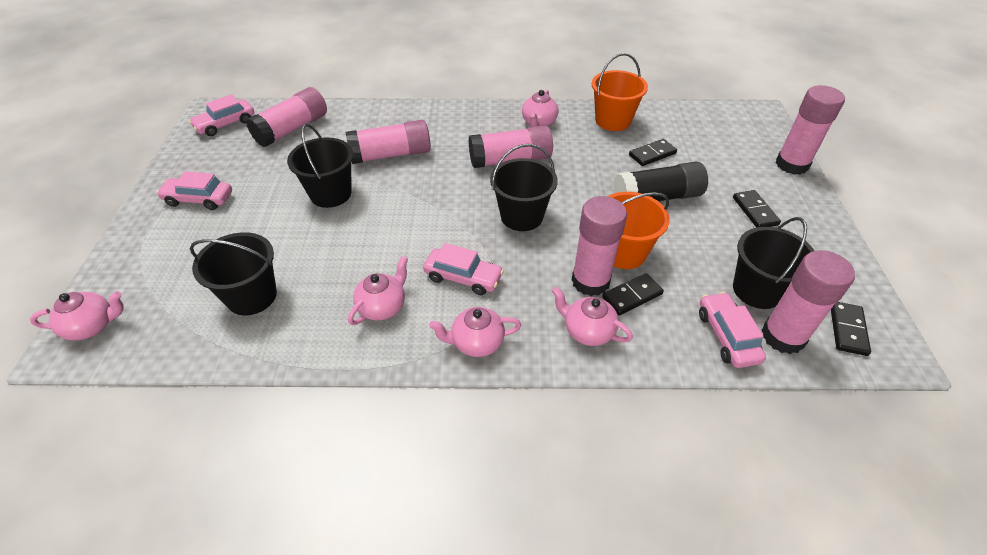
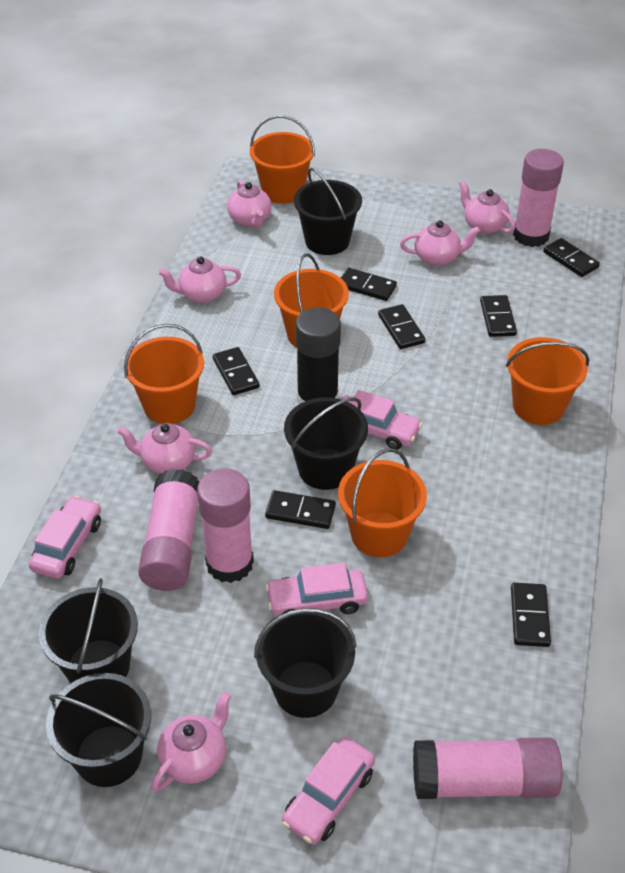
black bucket: 4 -> 5
black domino: 4 -> 7
orange bucket: 2 -> 5
pink glue stick: 6 -> 4
pink teapot: 5 -> 6

